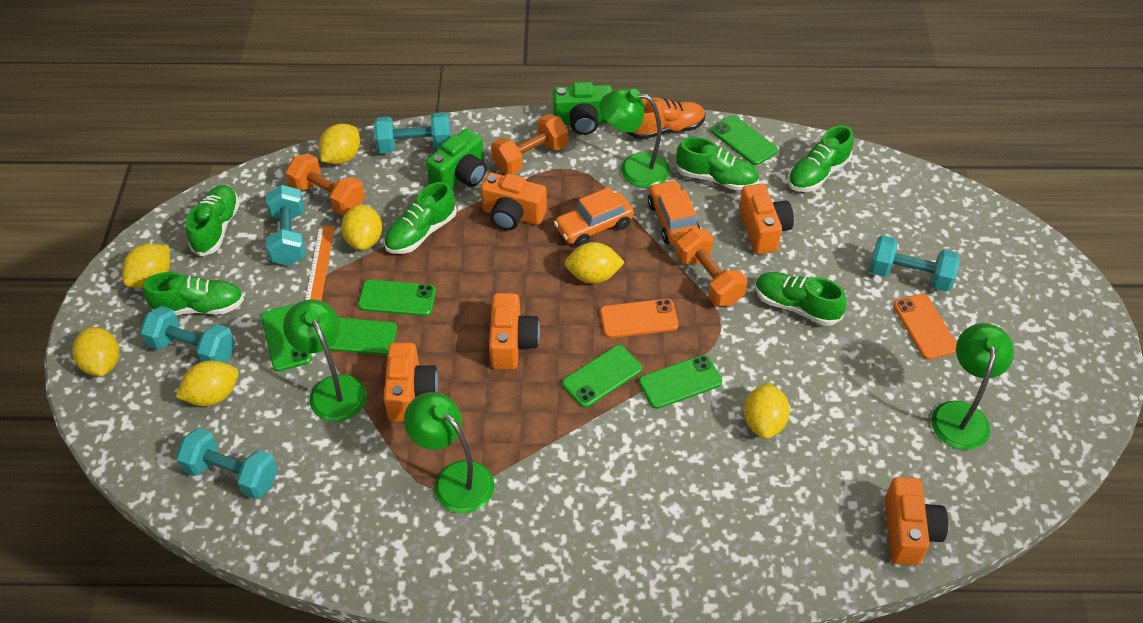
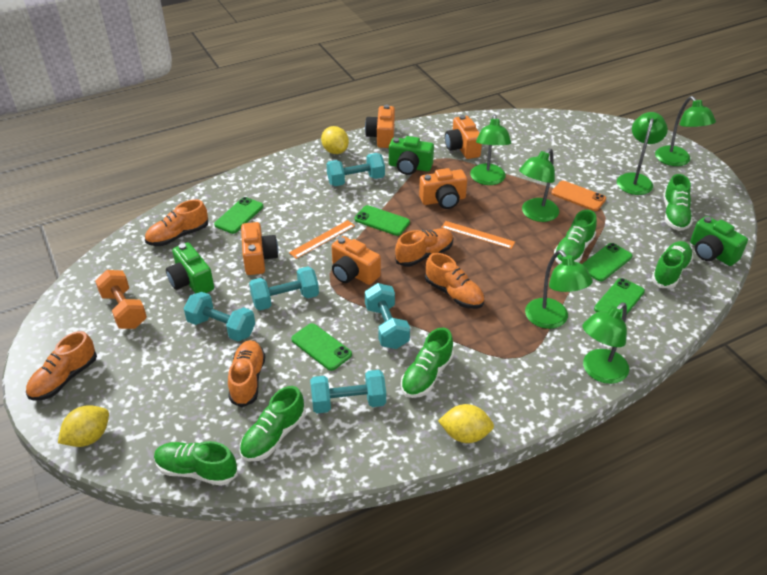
green camera: 2 -> 3
green lamp: 4 -> 6
green phone: 6 -> 5
orange car: 2 -> 0
orange dumbbell: 3 -> 1
orange phone: 2 -> 1
orange ruler: 1 -> 2
orange shoe: 1 -> 5
yellow lemon: 7 -> 3

